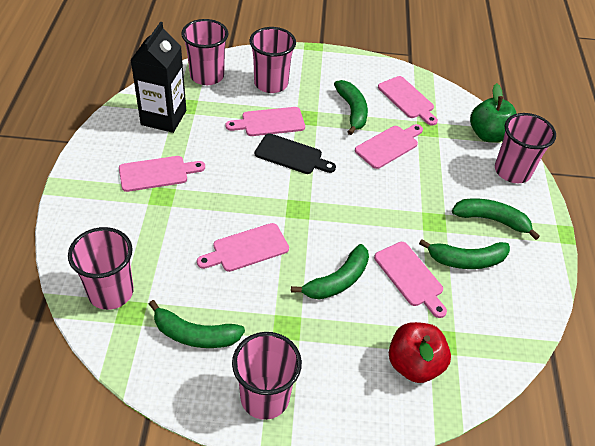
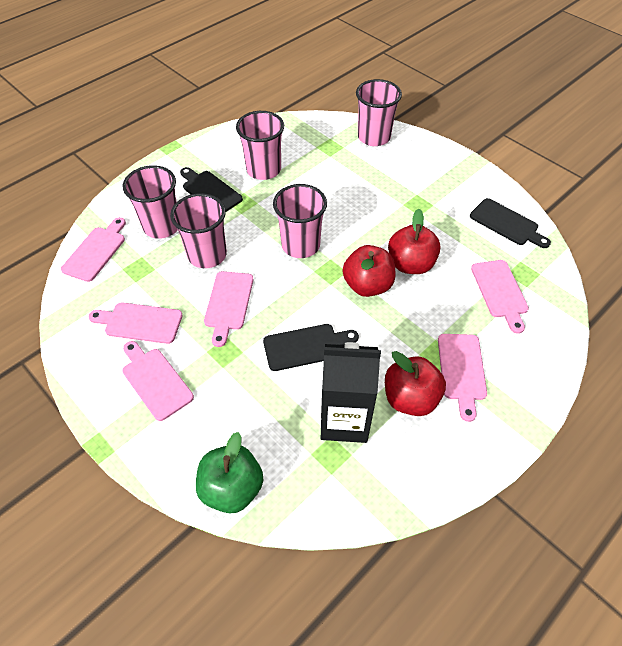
black cutting board: 1 -> 3
green banana: 5 -> 0
red apple: 1 -> 3

